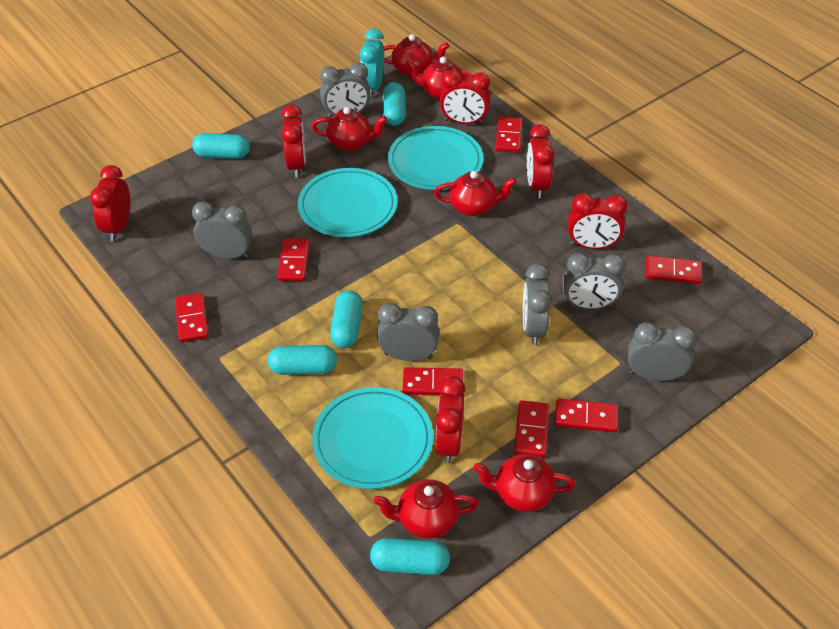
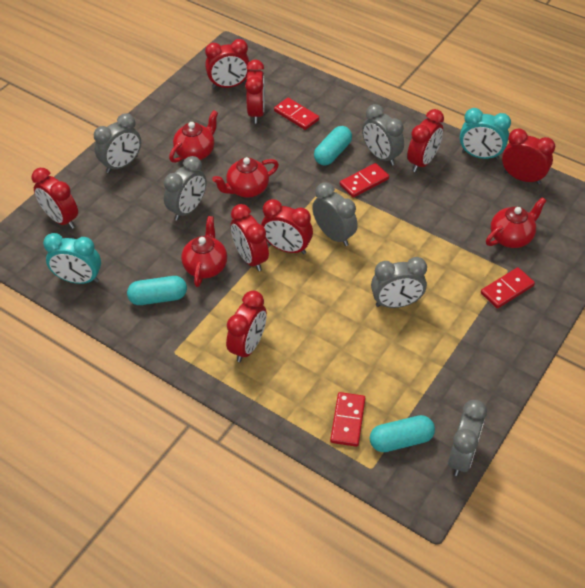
red clock: 6 -> 8
red domino: 7 -> 4
red teapot: 6 -> 4
turquoise capsule: 5 -> 3
turquoise clock: 1 -> 2
turquoise plate: 3 -> 0

